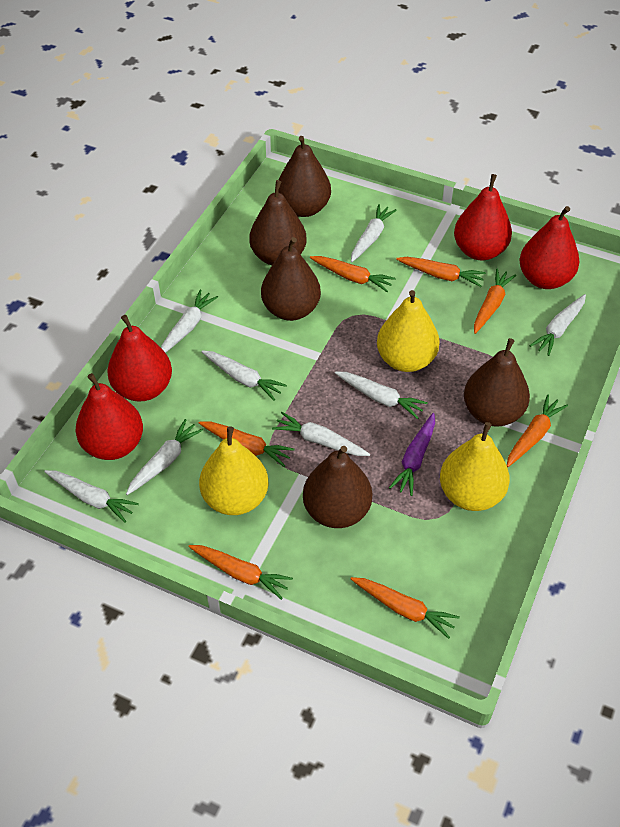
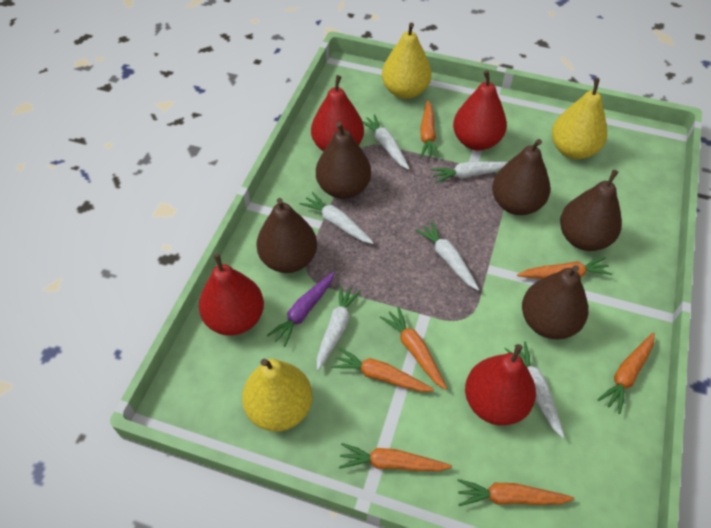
white carrot: 8 -> 6

